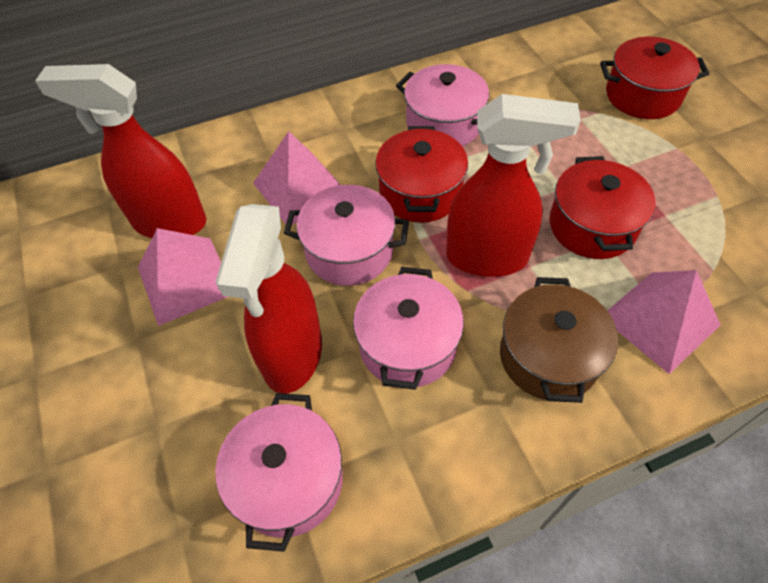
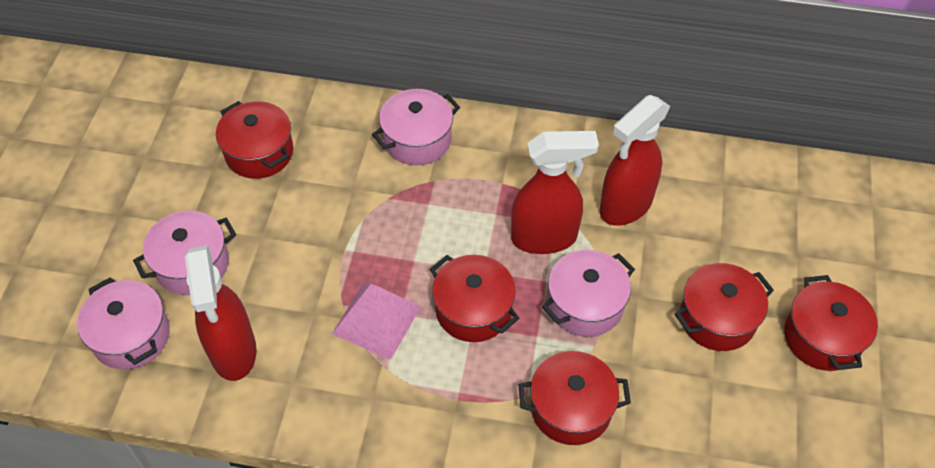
brown pot: 1 -> 0
pink pyramid: 3 -> 1
red pot: 3 -> 5

